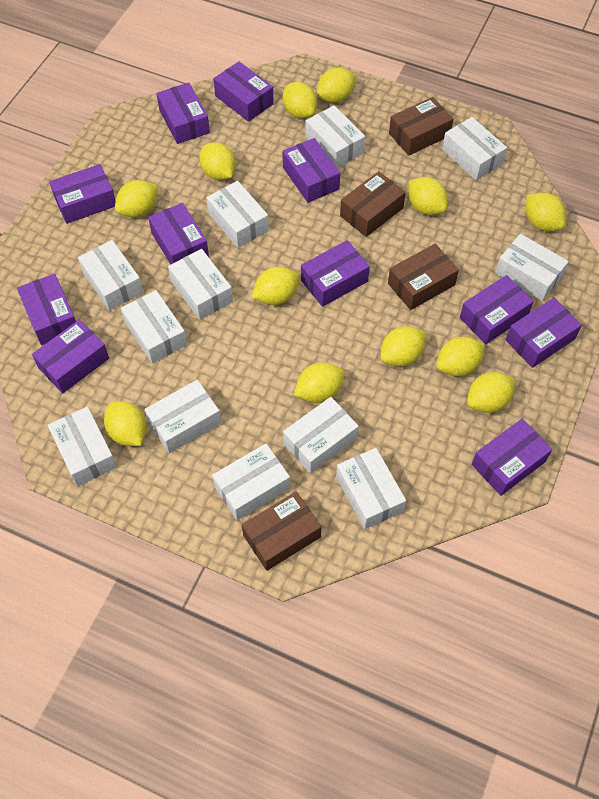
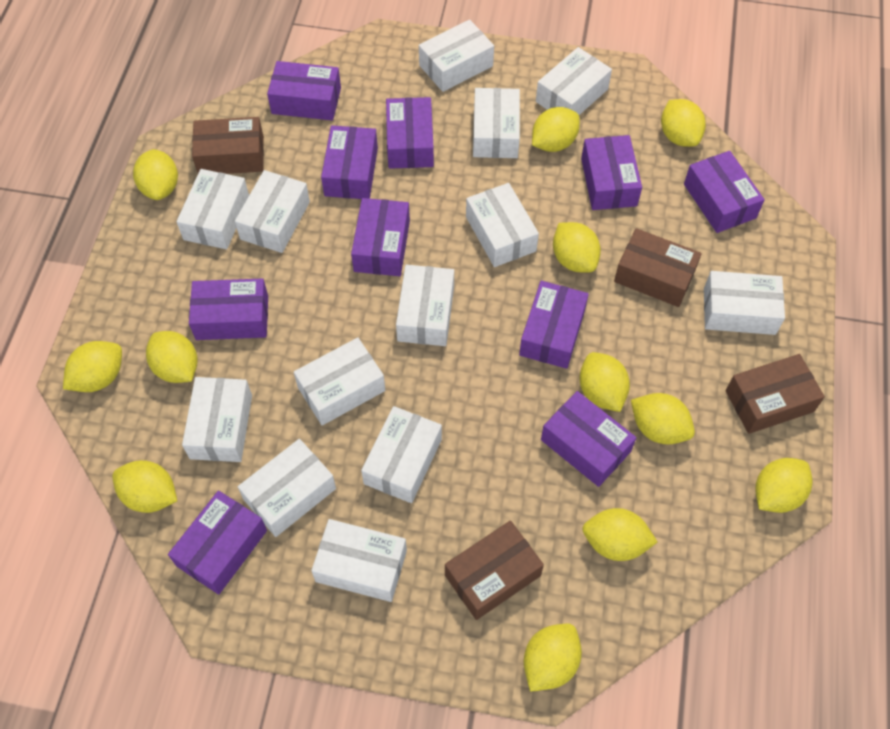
purple box: 11 -> 10
white box: 12 -> 13

